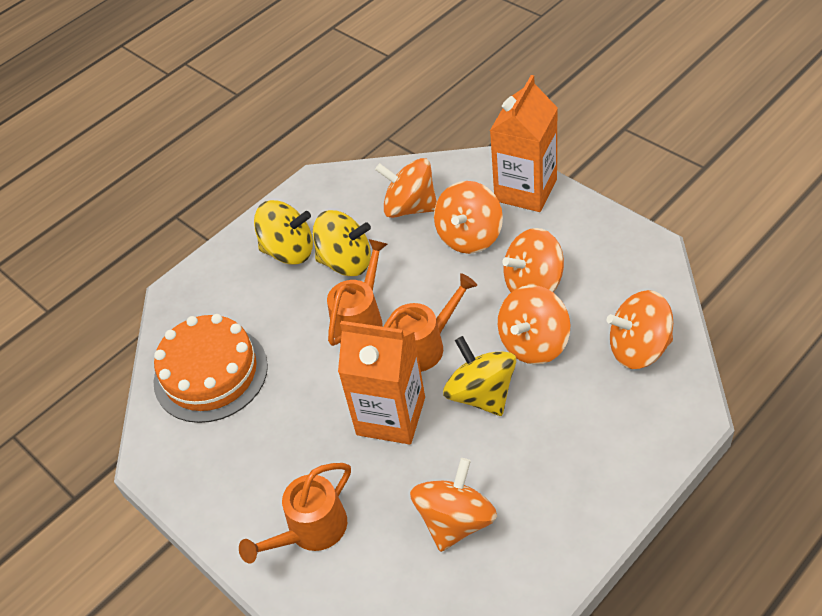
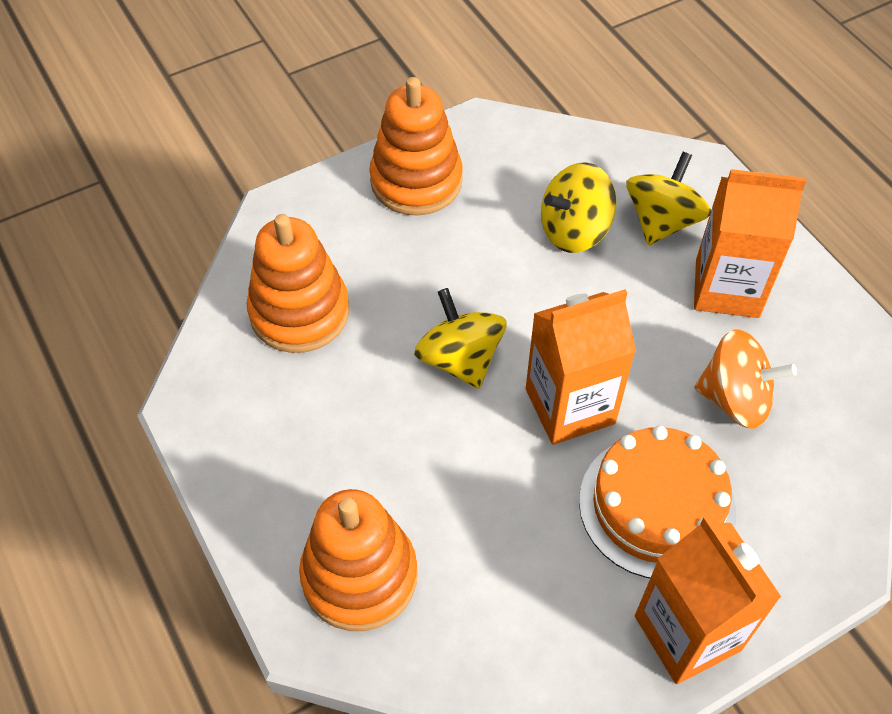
orange carton: 2 -> 3
orange spinning top: 6 -> 1
orange stacking toy: 0 -> 3
orange watering can: 3 -> 0

